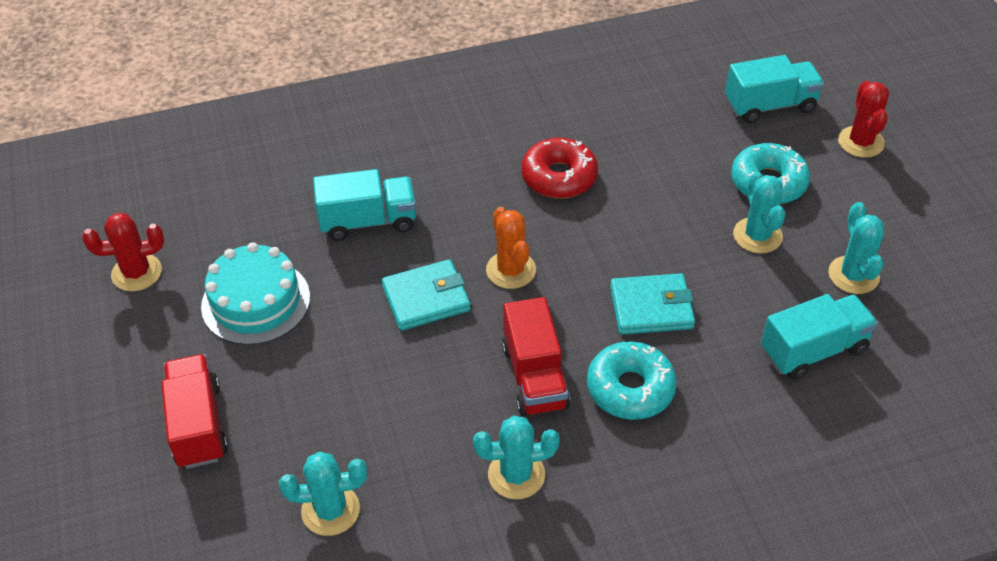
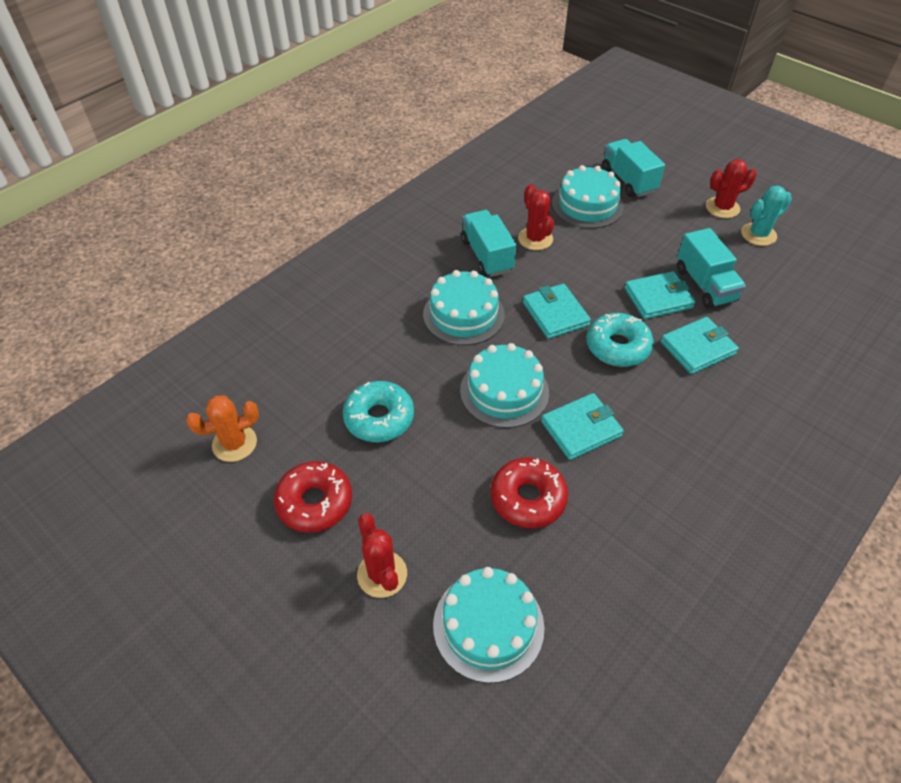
red cactus: 2 -> 3
red donut: 1 -> 2
red truck: 2 -> 0
turquoise cactus: 4 -> 1
turquoise cake: 1 -> 4
turquoise wallet: 2 -> 4

